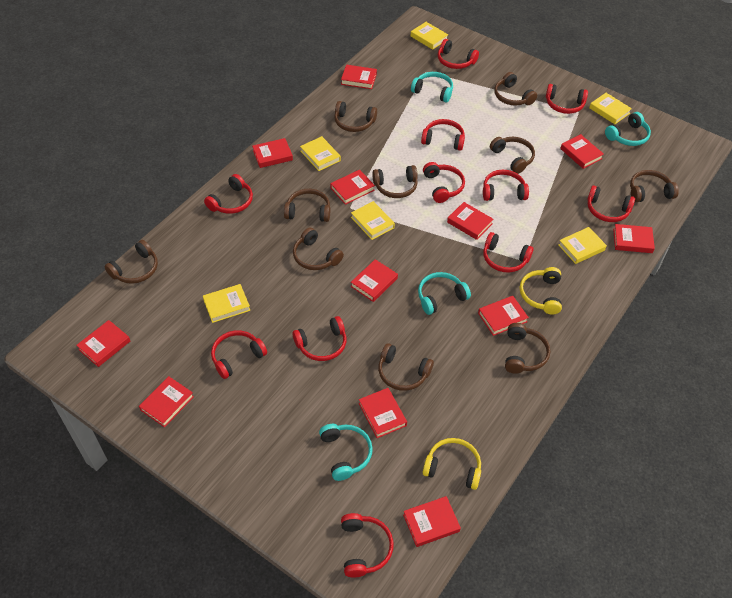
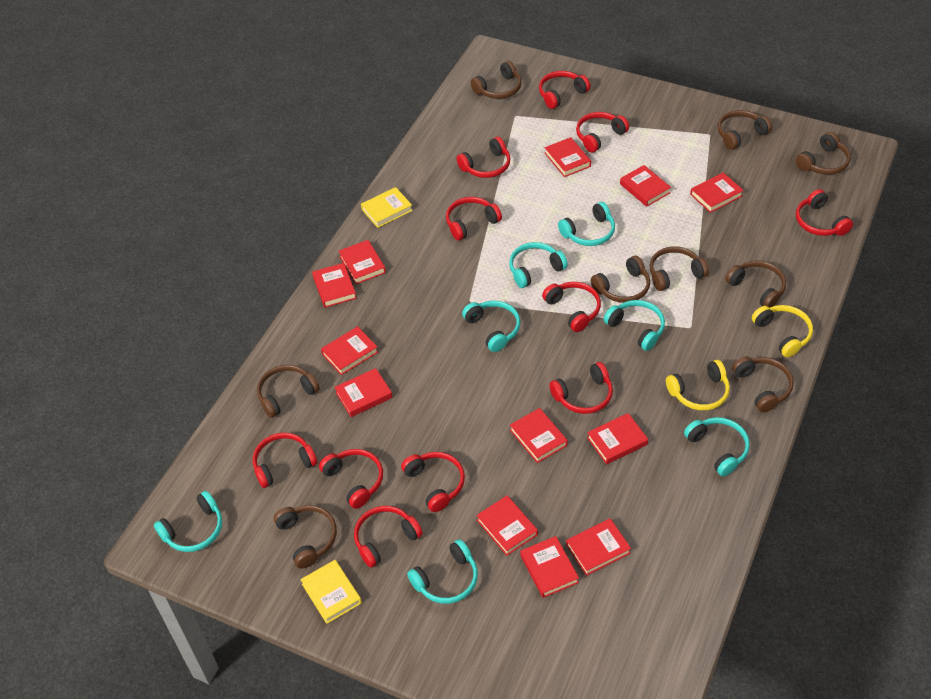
brown headphones: 10 -> 9
turquoise headphones: 4 -> 7
yellow book: 6 -> 2

